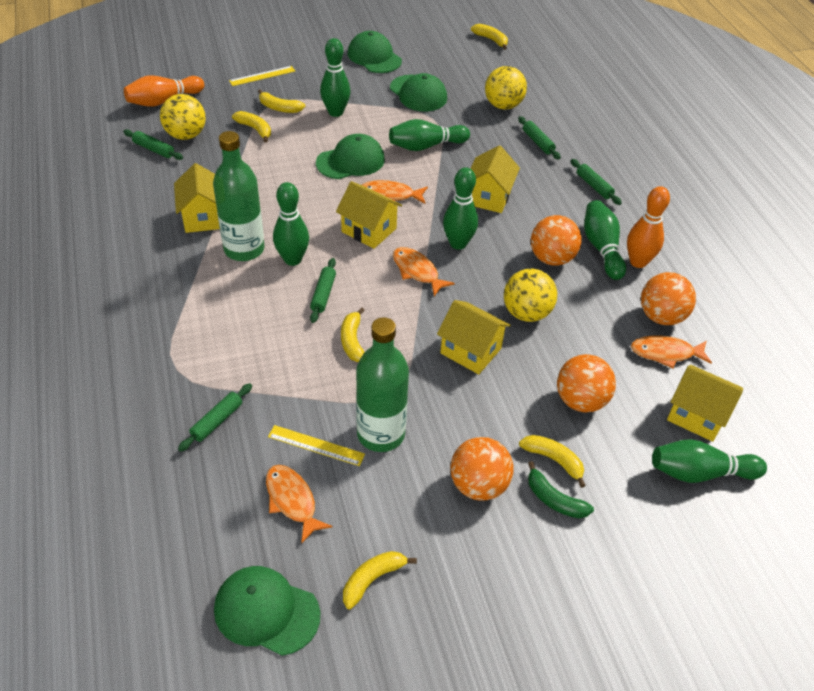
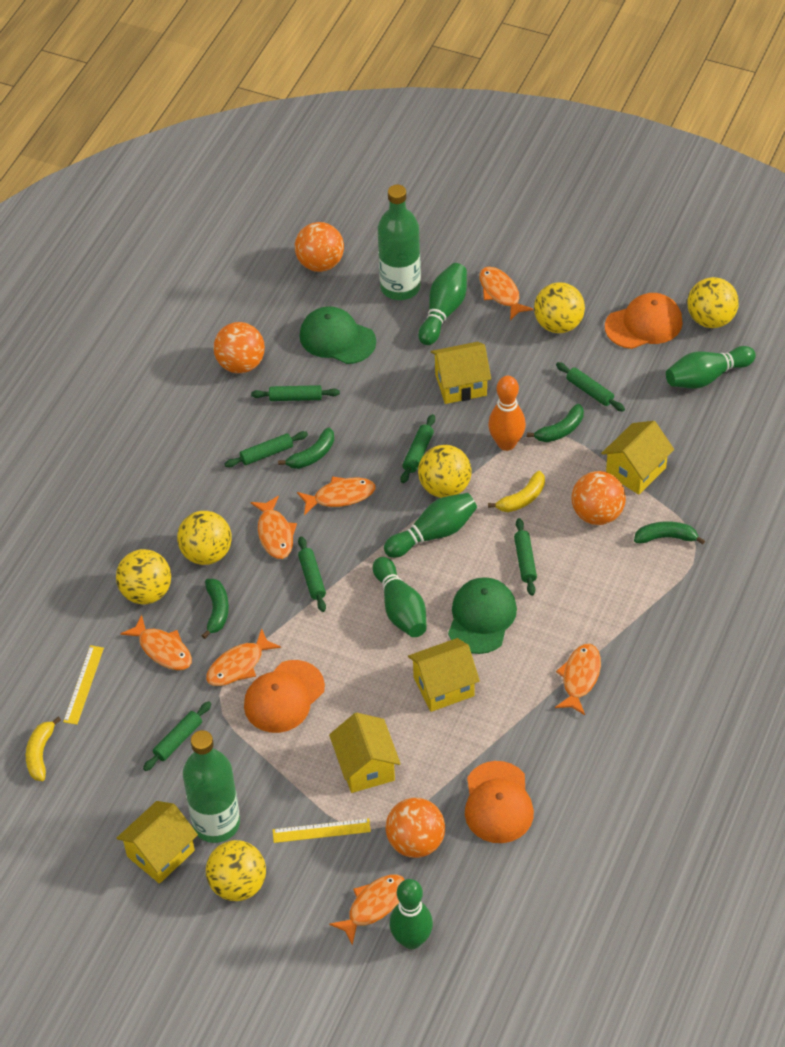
green banana: 1 -> 4
green bowling pin: 6 -> 5
green cap: 4 -> 2
green rolling pin: 5 -> 7
orange bowling pin: 2 -> 1
orange cap: 0 -> 3
orange fish: 4 -> 7
yellow ball: 3 -> 6
yellow banana: 6 -> 2

